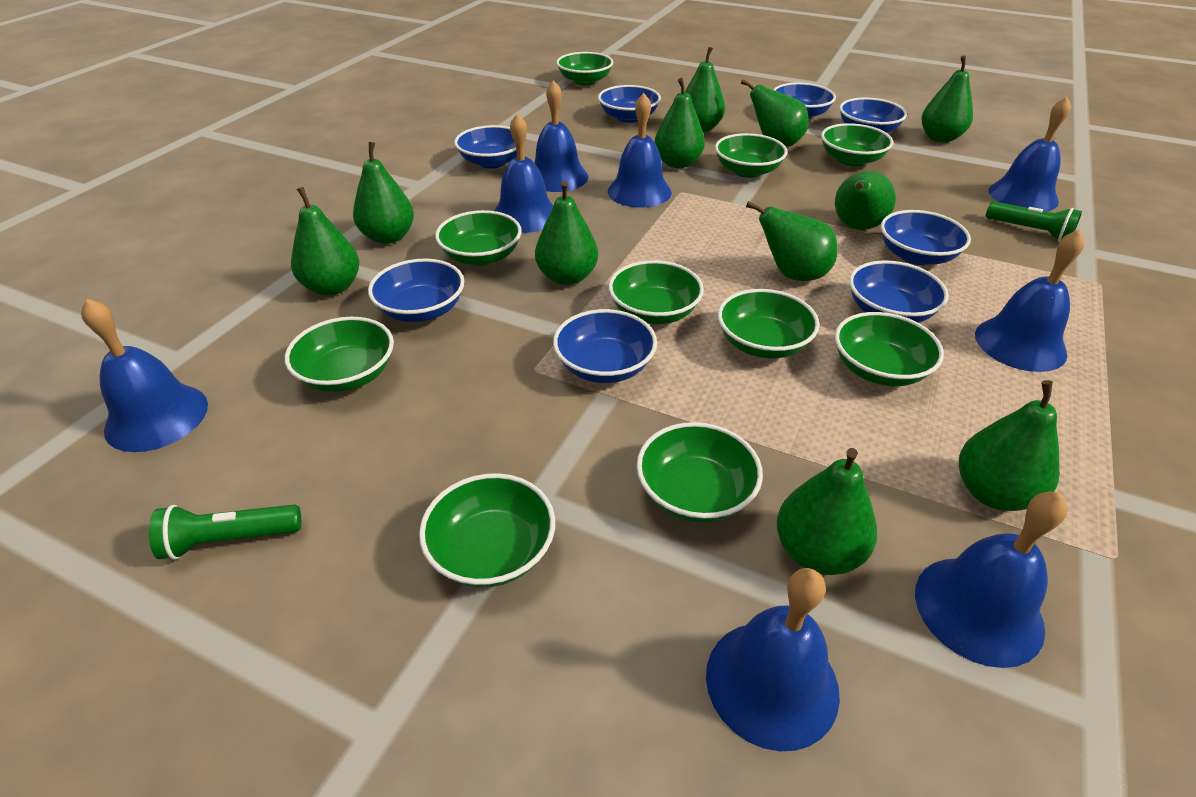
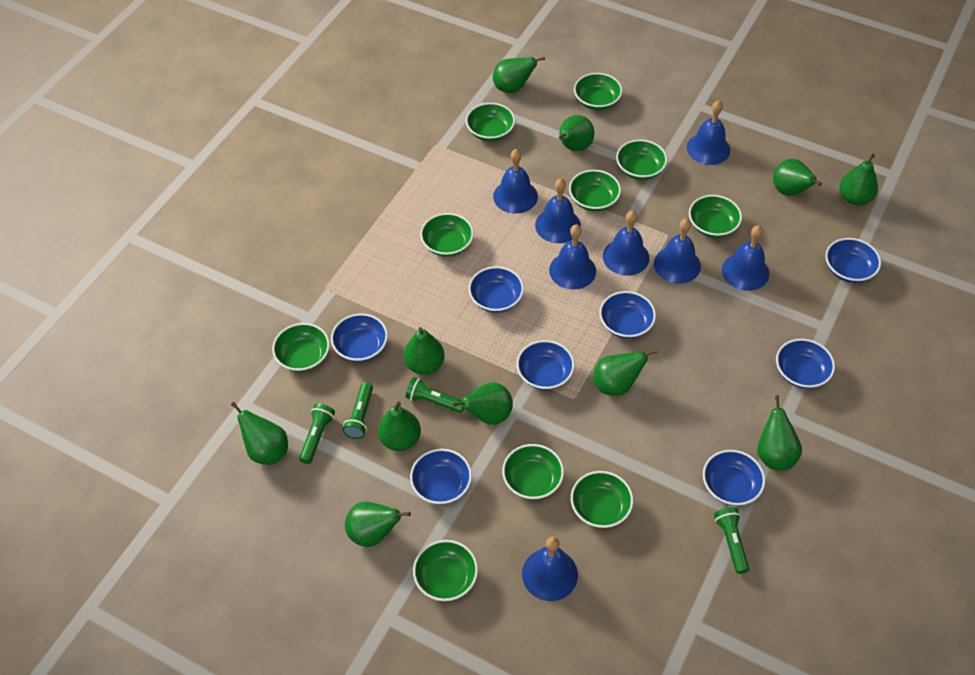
green flashlight: 2 -> 4

